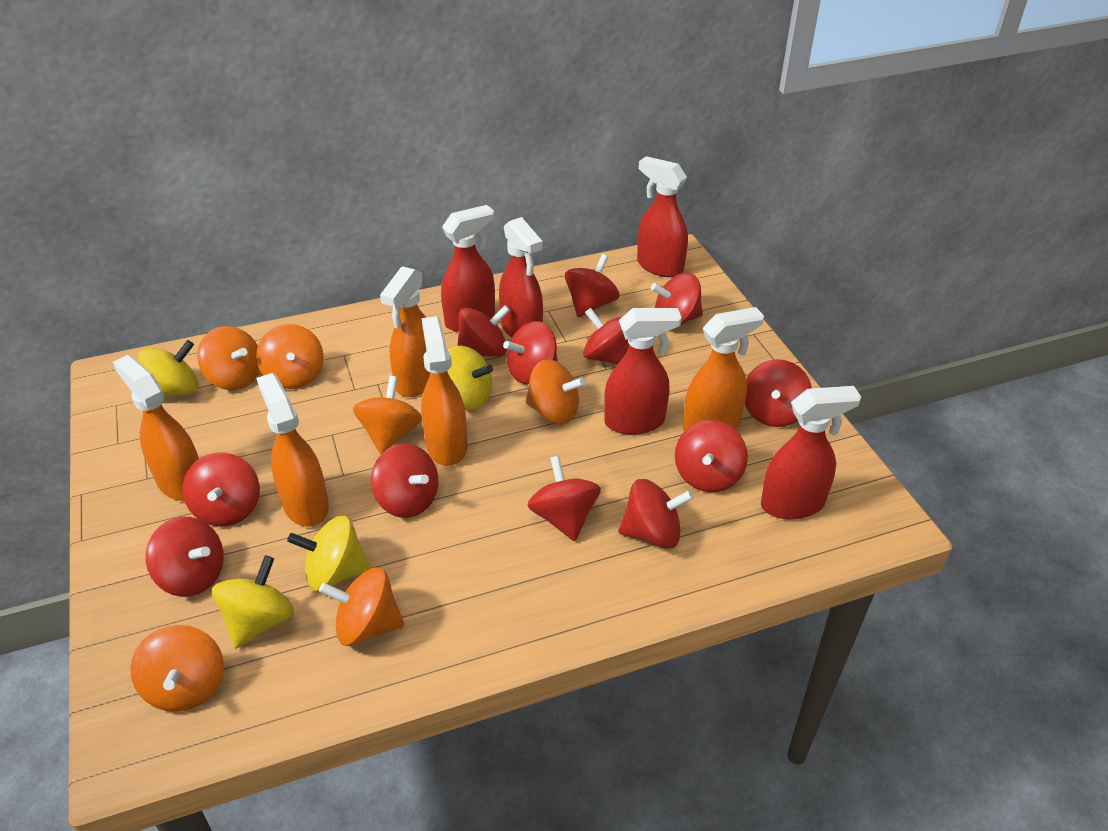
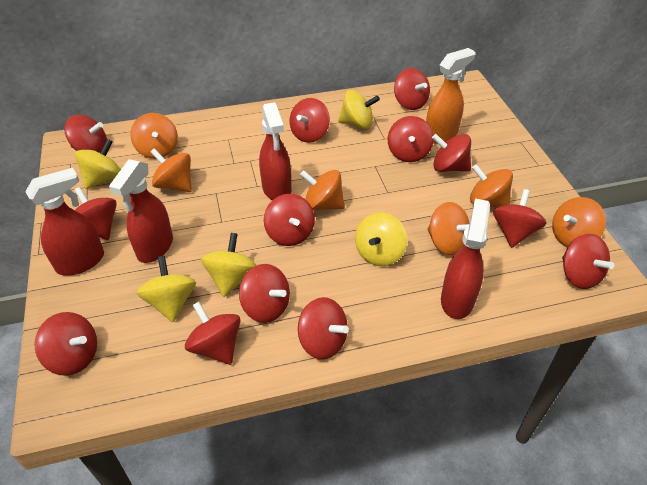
orange spray bottle: 5 -> 1
red spinning top: 12 -> 13
red spray bottle: 5 -> 4
yellow spinning top: 4 -> 5

